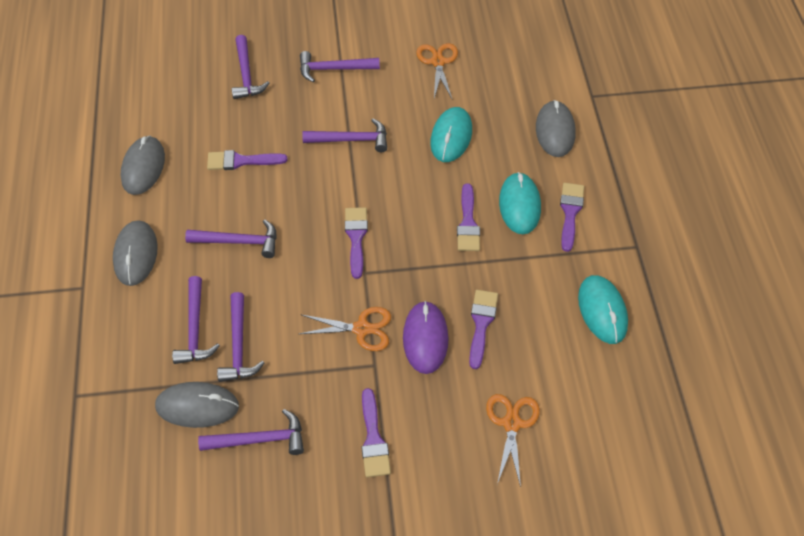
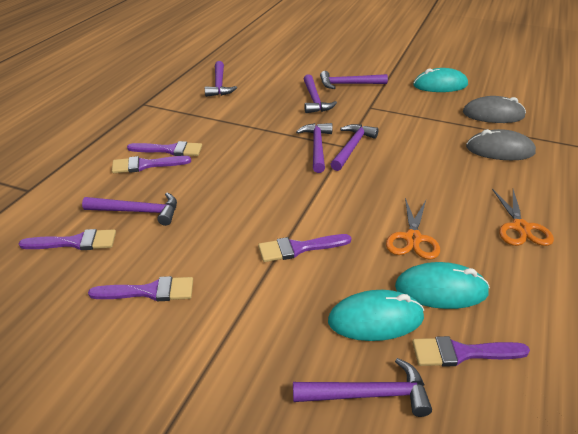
grey mouse: 4 -> 2
orange scissors: 3 -> 2
purple mouse: 1 -> 0

